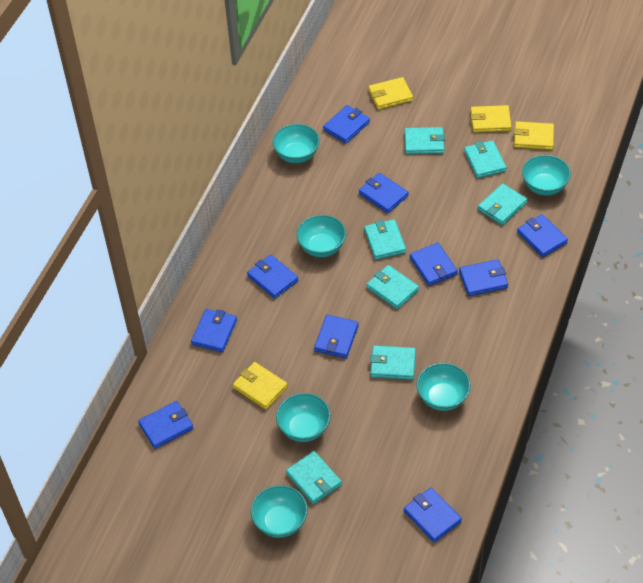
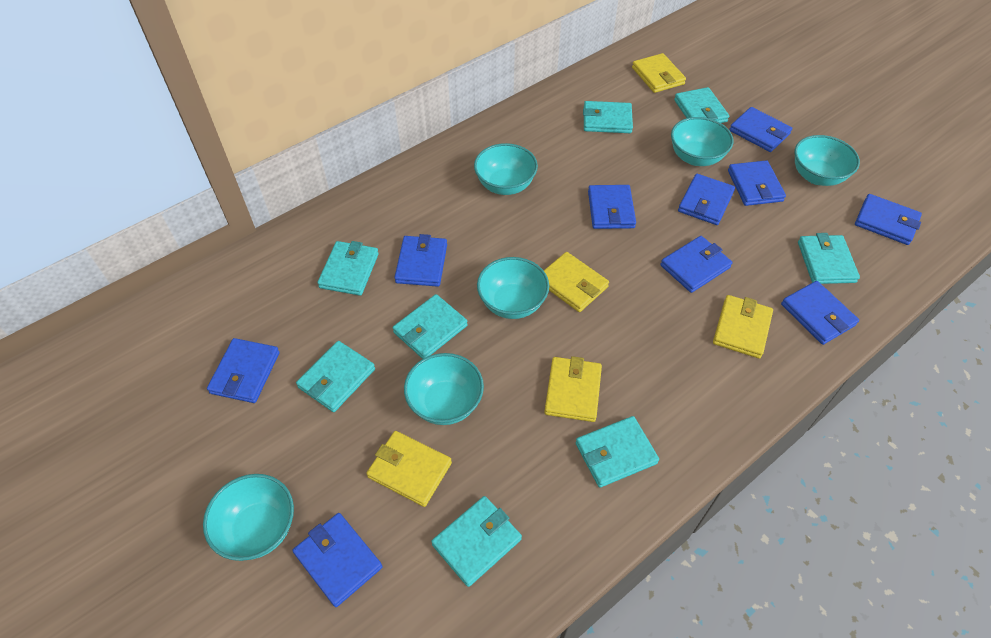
turquoise wallet: 7 -> 8
yellow wallet: 4 -> 5

